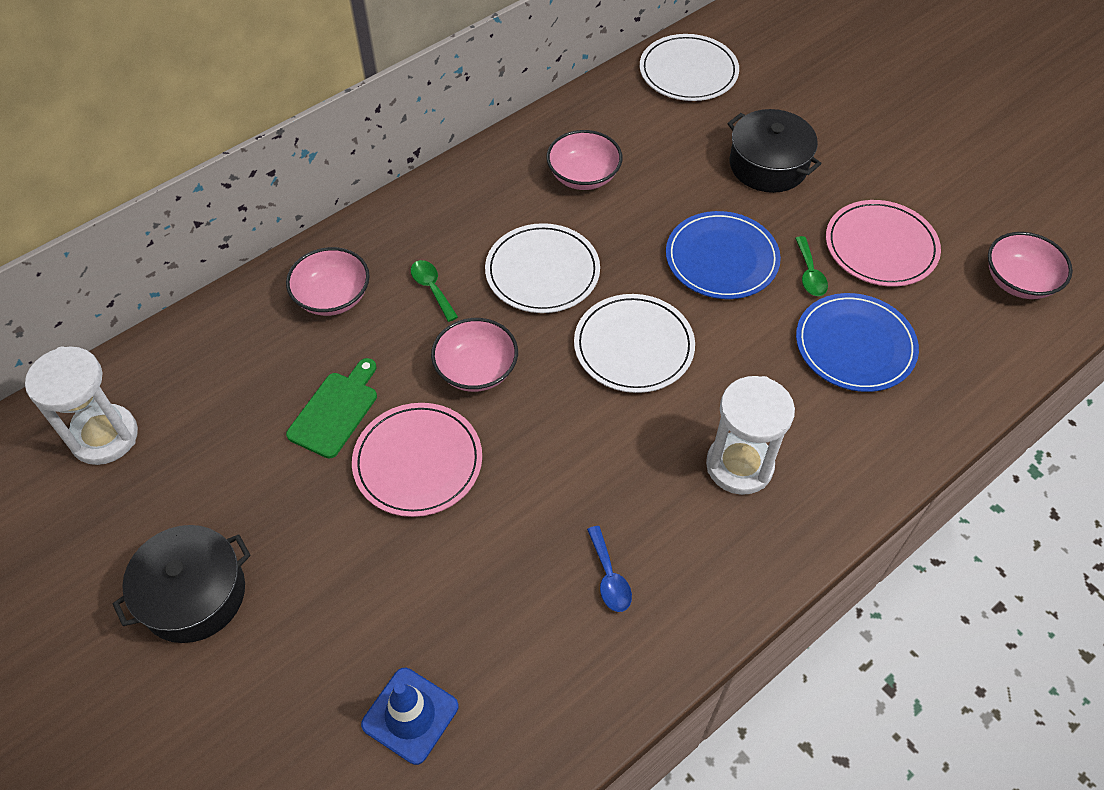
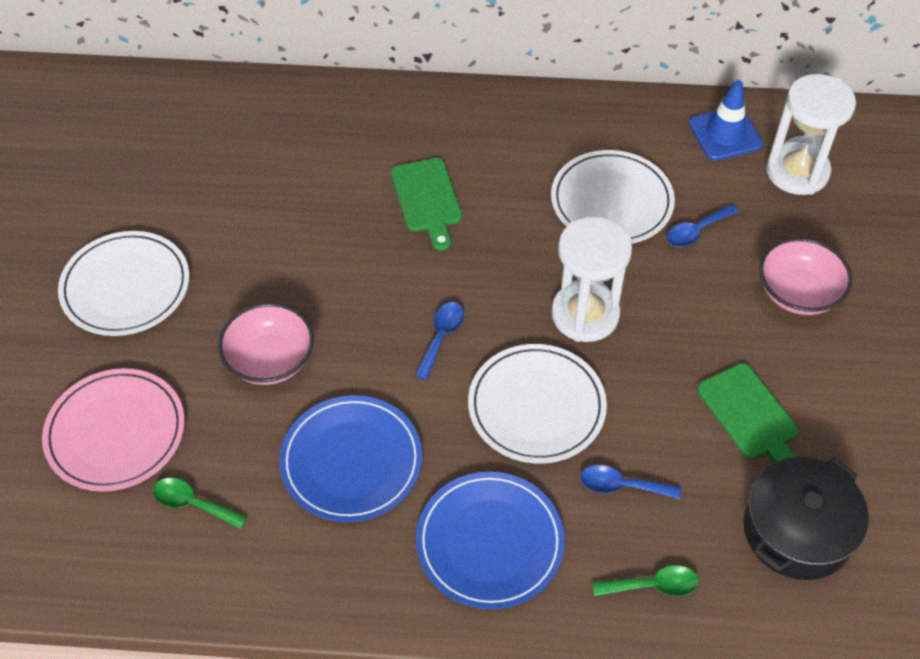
black pot: 2 -> 1
blue spoon: 1 -> 3
green cutting board: 1 -> 2
pink bowl: 4 -> 2
pink plate: 2 -> 1

